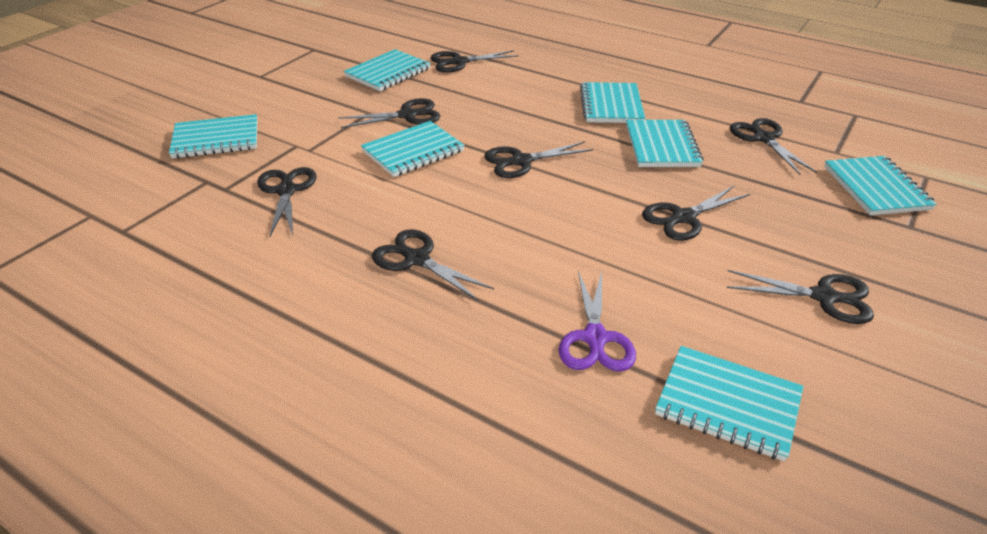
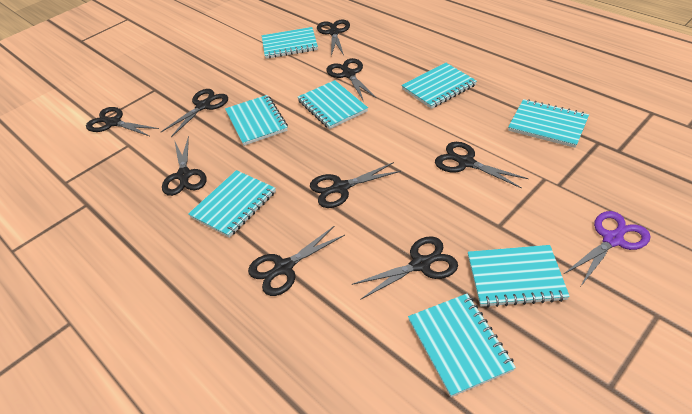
black scissors: 8 -> 9
turquoise notebook: 7 -> 8

